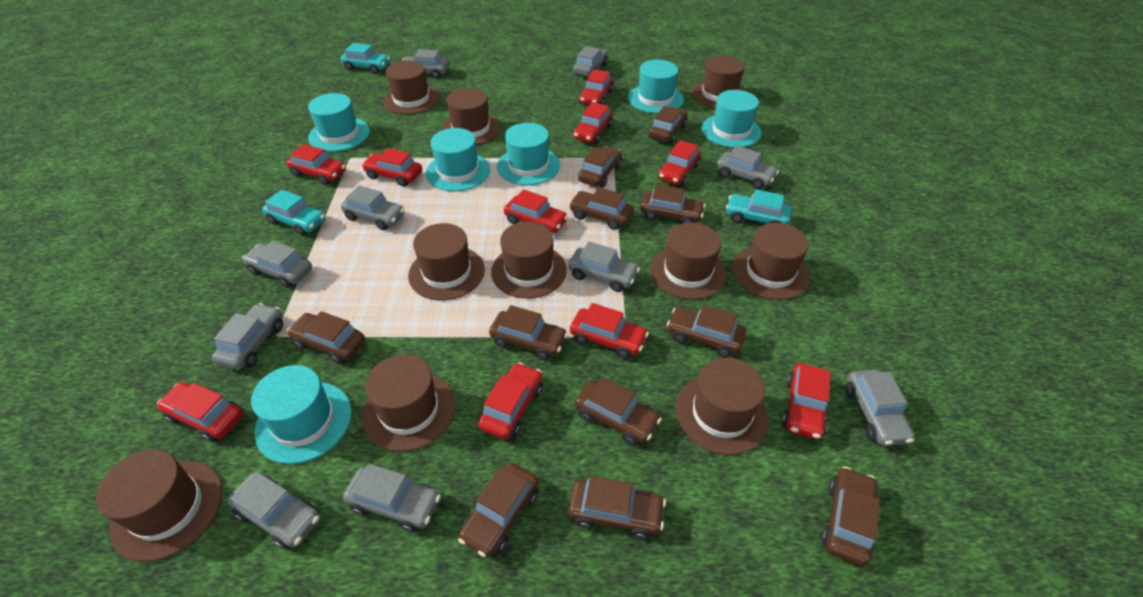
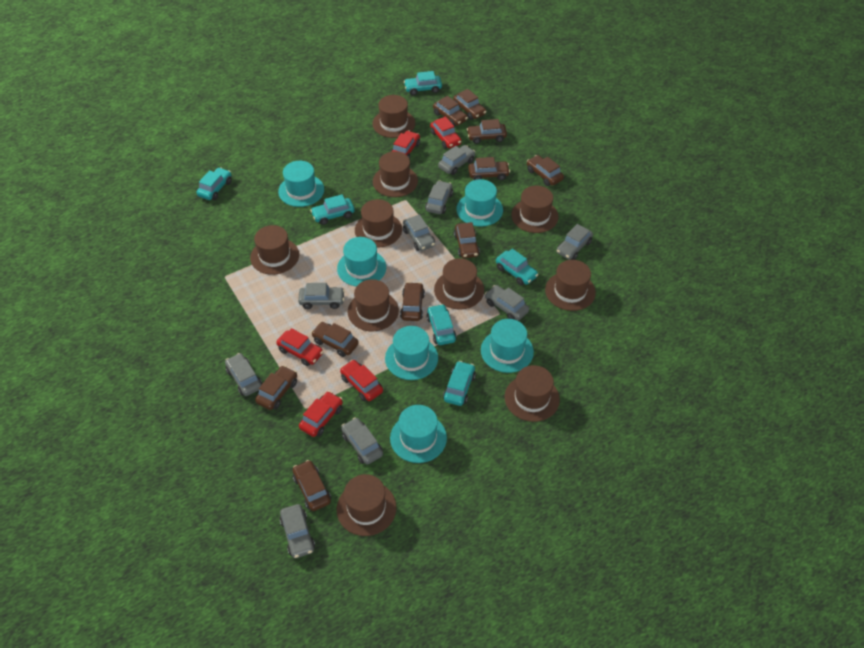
brown car: 11 -> 10
grey car: 10 -> 9
red car: 10 -> 5
turquoise car: 3 -> 6

